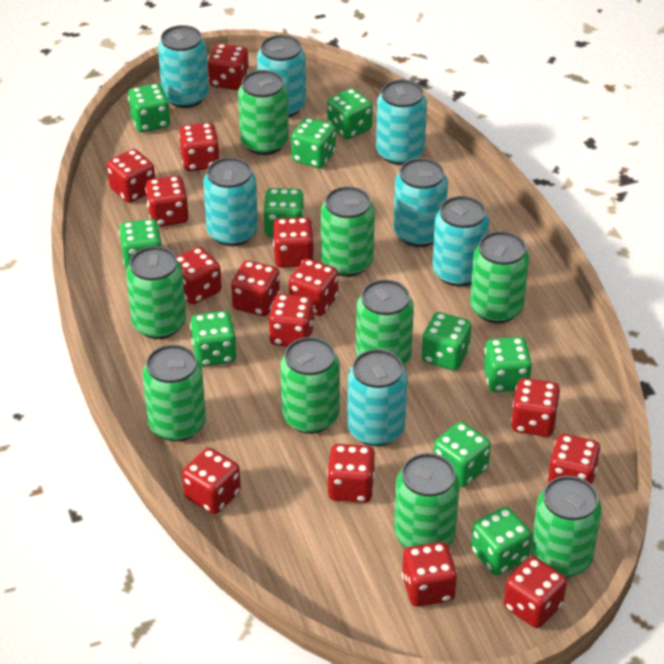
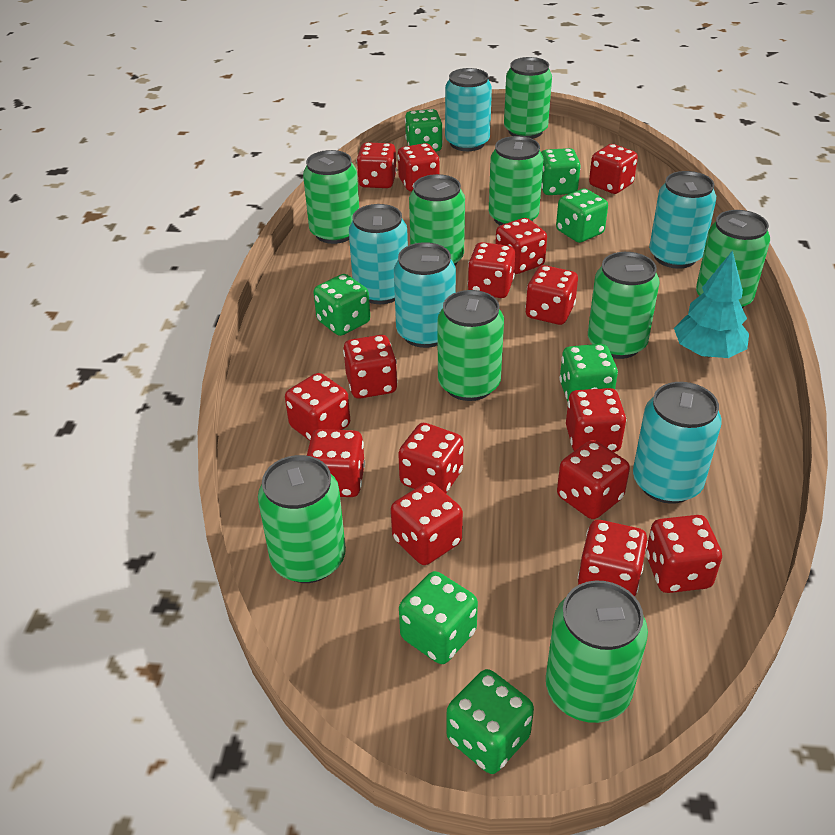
green dice: 10 -> 7
turquoise can: 7 -> 5
turquoise tree: 0 -> 1

